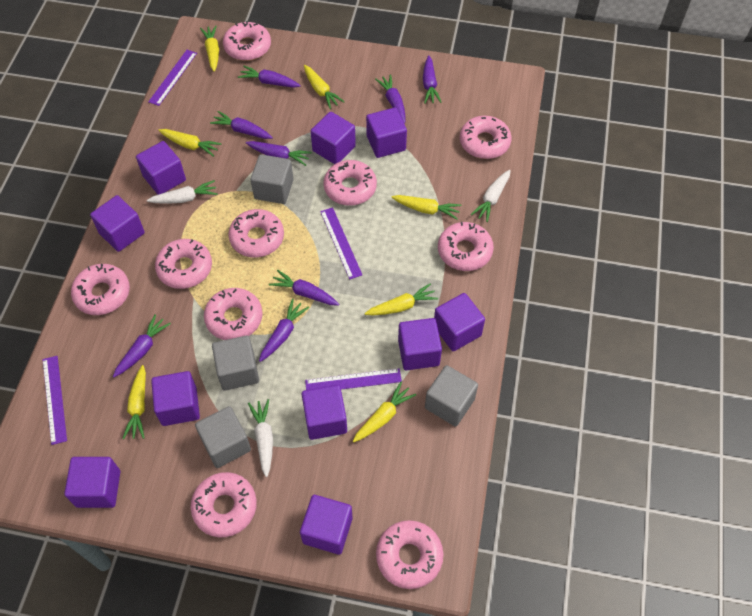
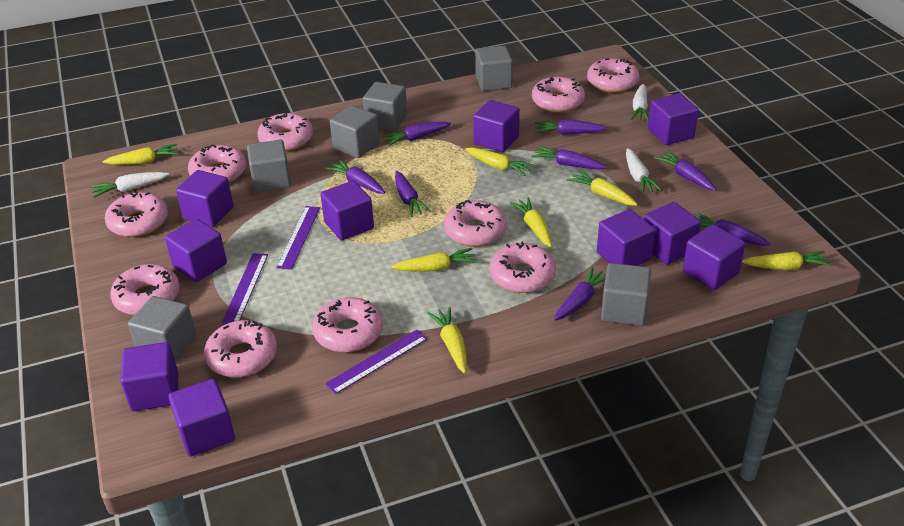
grey cube: 4 -> 6
purple ruler: 4 -> 3

